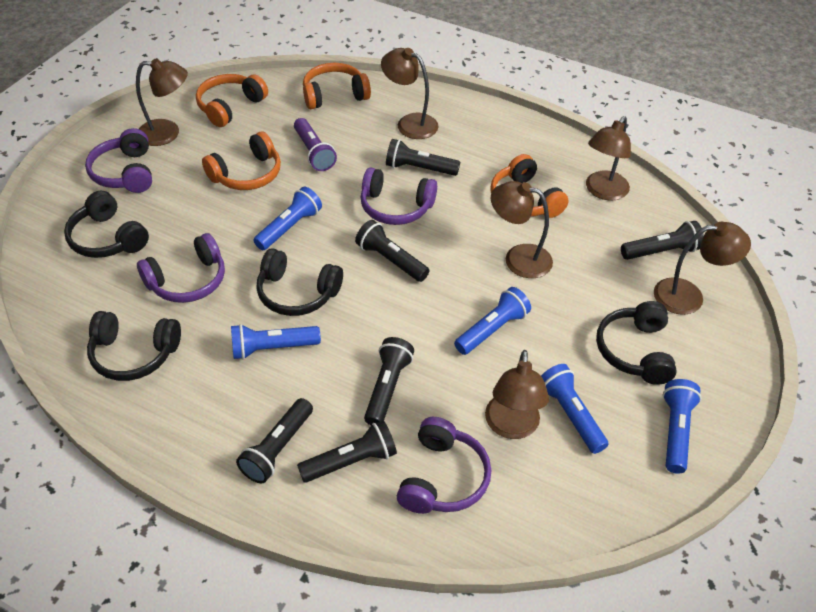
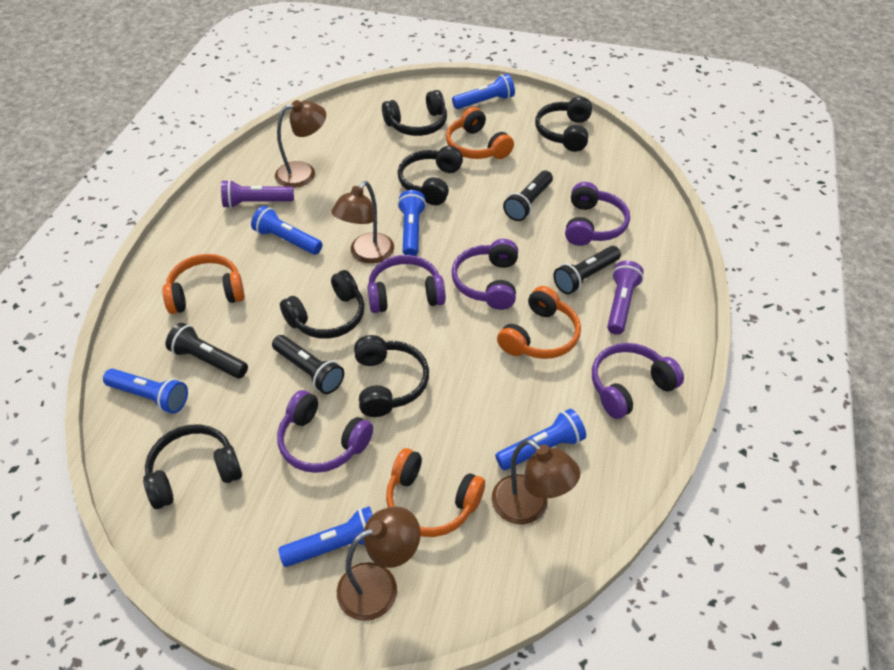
black flashlight: 6 -> 4
black headphones: 4 -> 6
blue flashlight: 5 -> 6
brown lamp: 6 -> 4
purple flashlight: 1 -> 2
purple headphones: 4 -> 5

